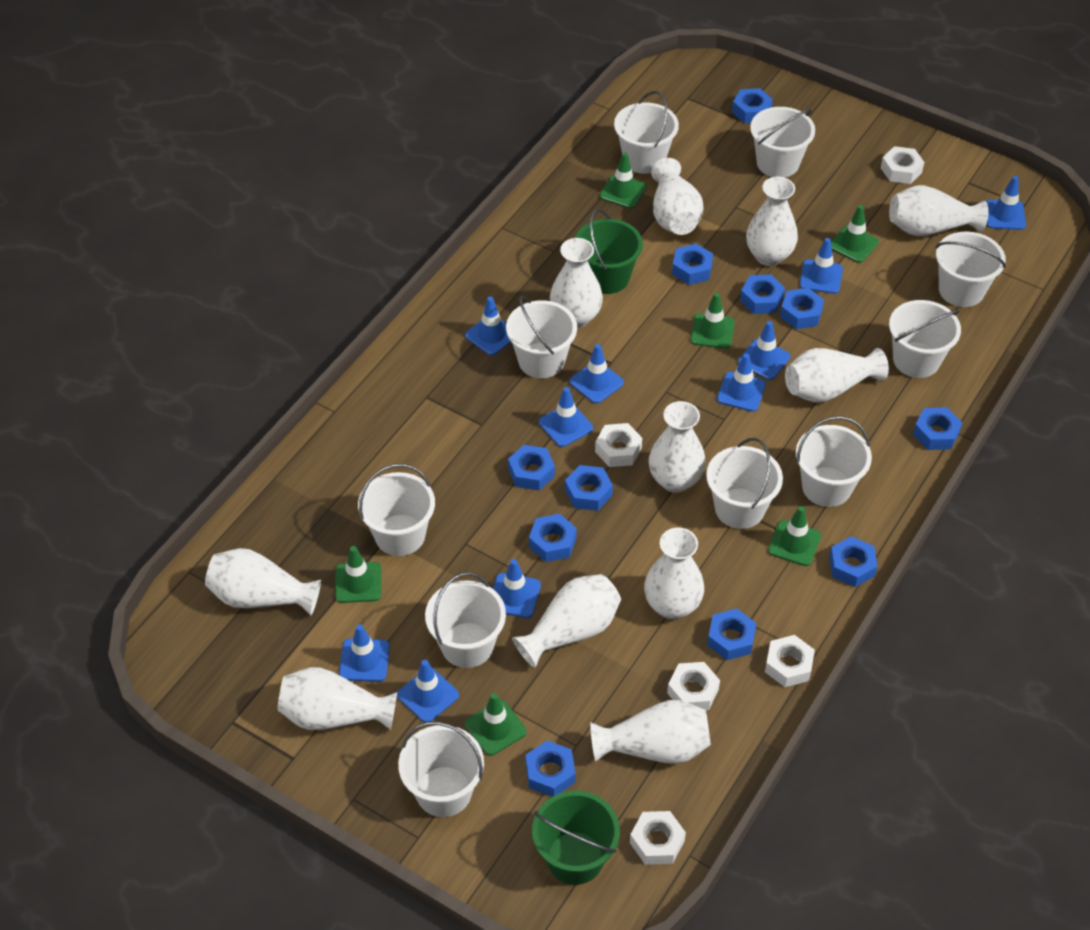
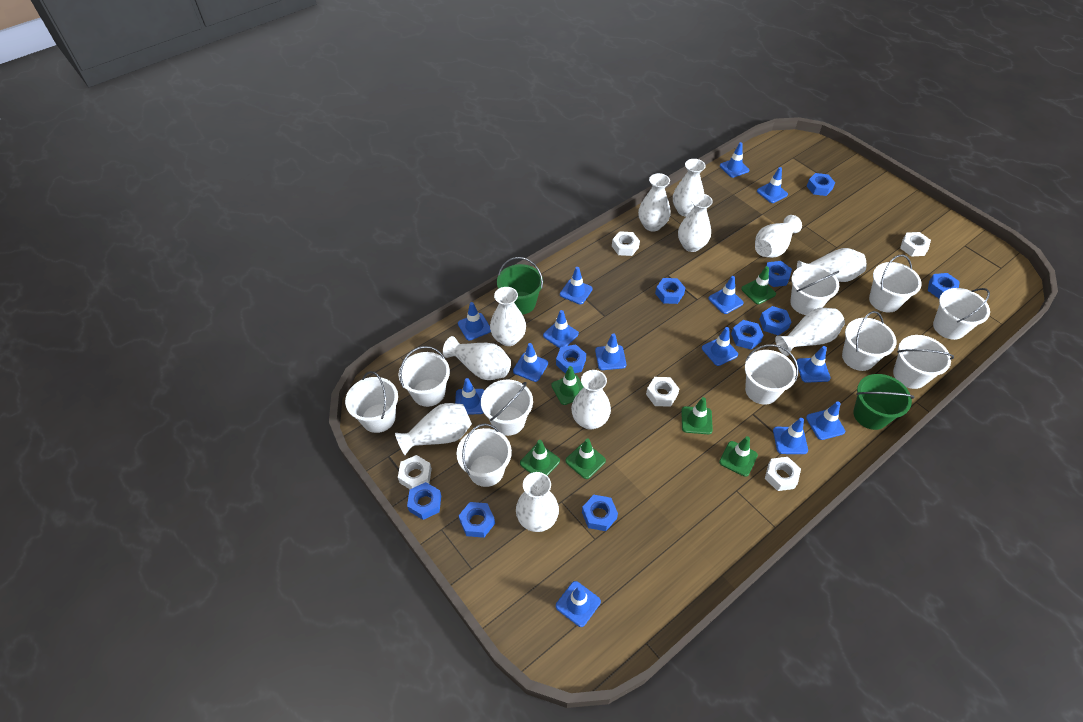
blue nut: 11 -> 10
blue traffic cone: 10 -> 14

